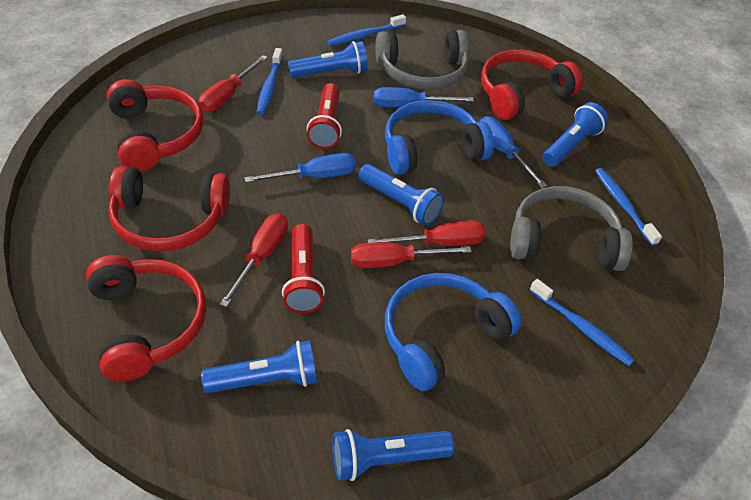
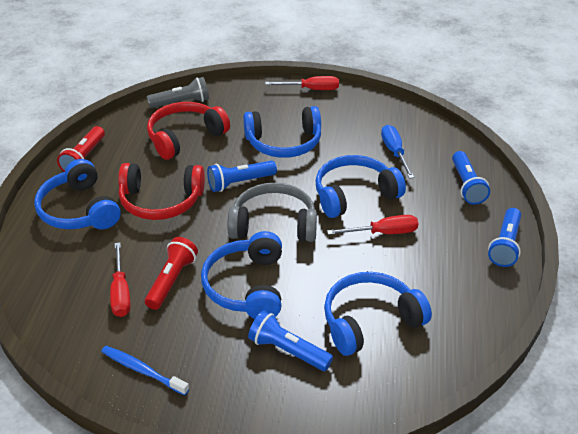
blue flashlight: 5 -> 4
blue headphones: 2 -> 5
blue screwdriver: 3 -> 1
blue toothbrush: 4 -> 1
grey flashlight: 0 -> 1
grey headphones: 2 -> 1
red headphones: 4 -> 2
red screwdriver: 4 -> 3

